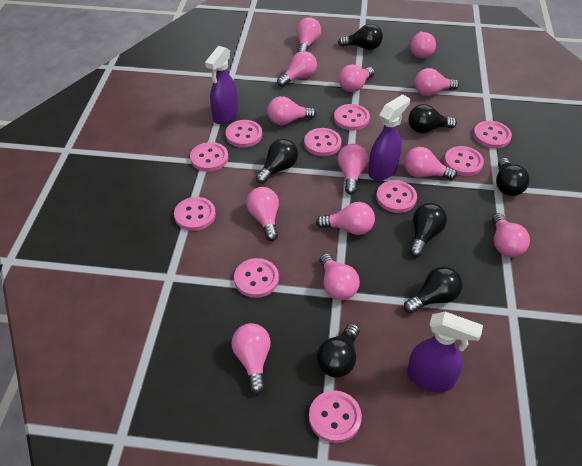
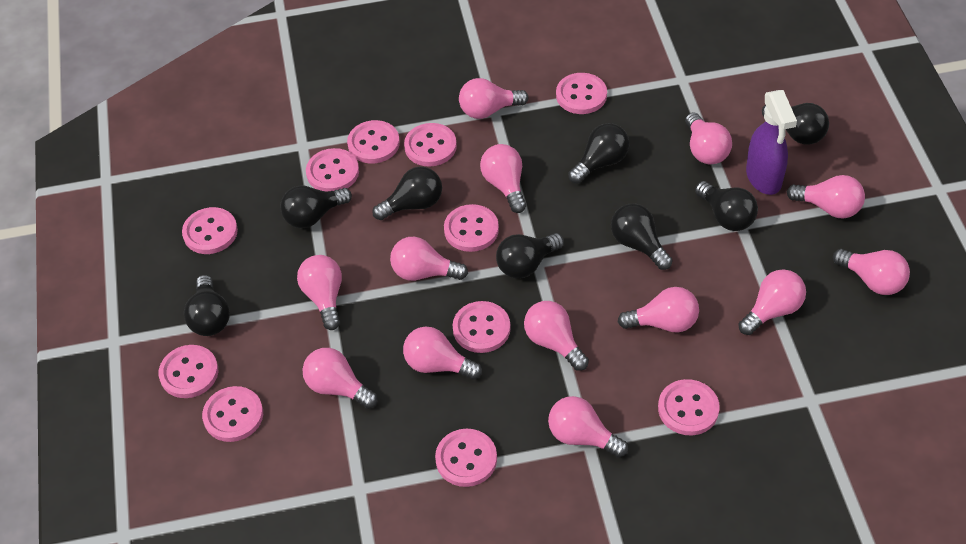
black light bulb: 7 -> 8
pink button: 10 -> 11
purple spray bottle: 3 -> 1

